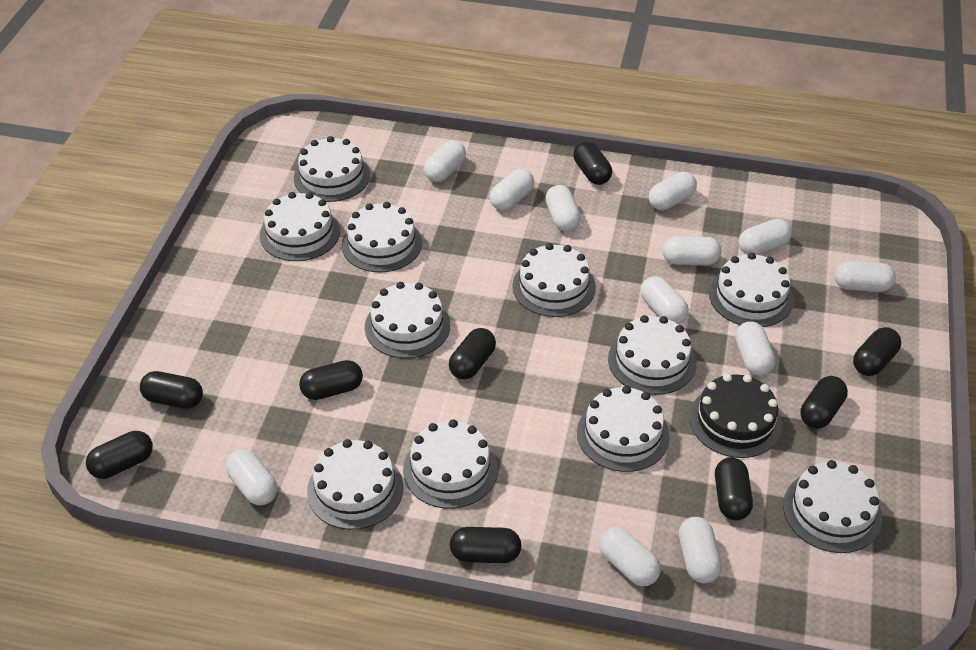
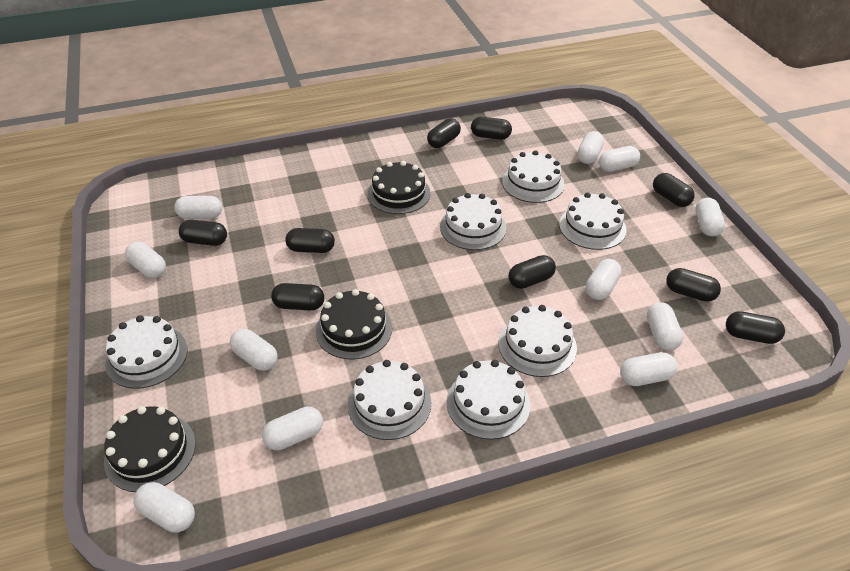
black cake: 1 -> 3
white cake: 11 -> 7
white capsule: 12 -> 11

